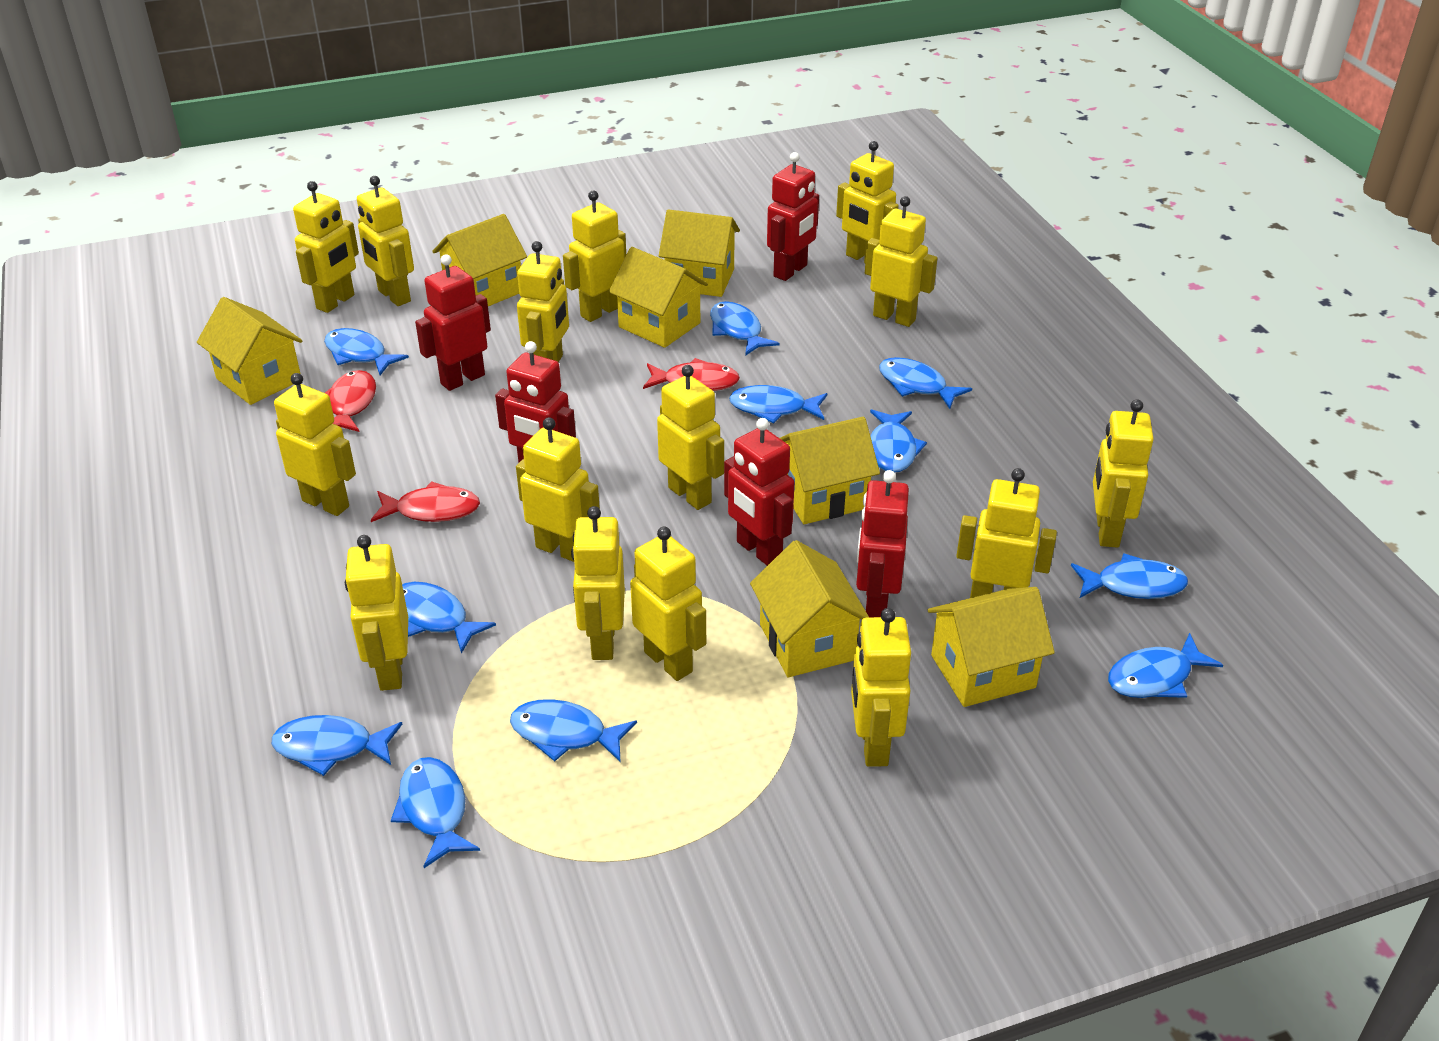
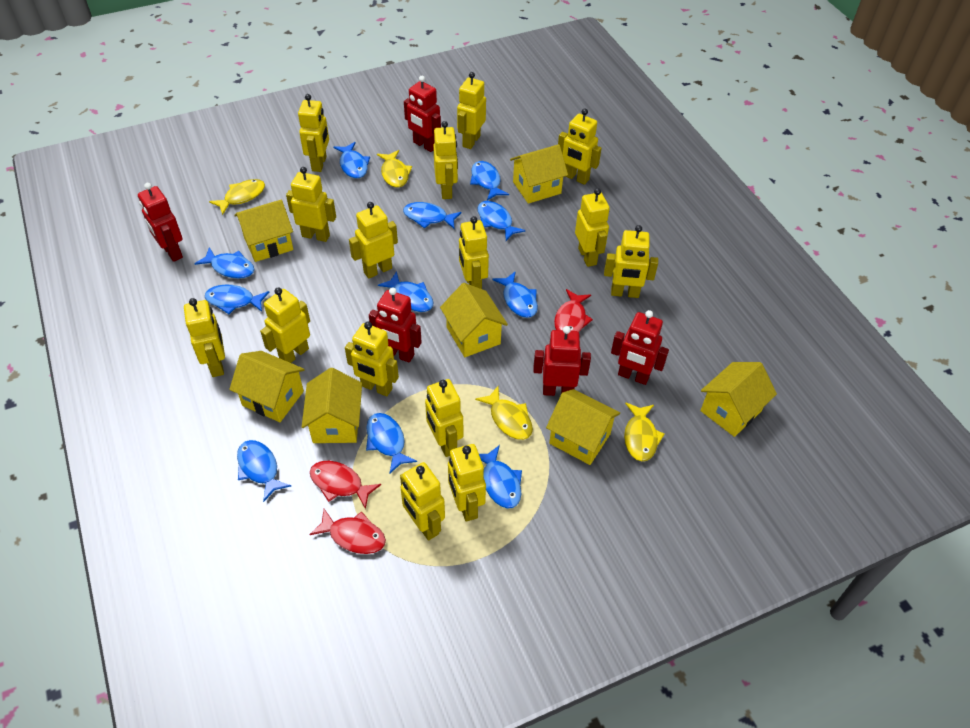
yellow fish: 0 -> 4

